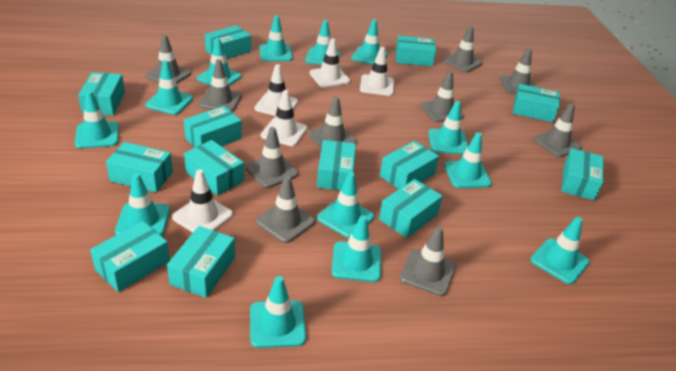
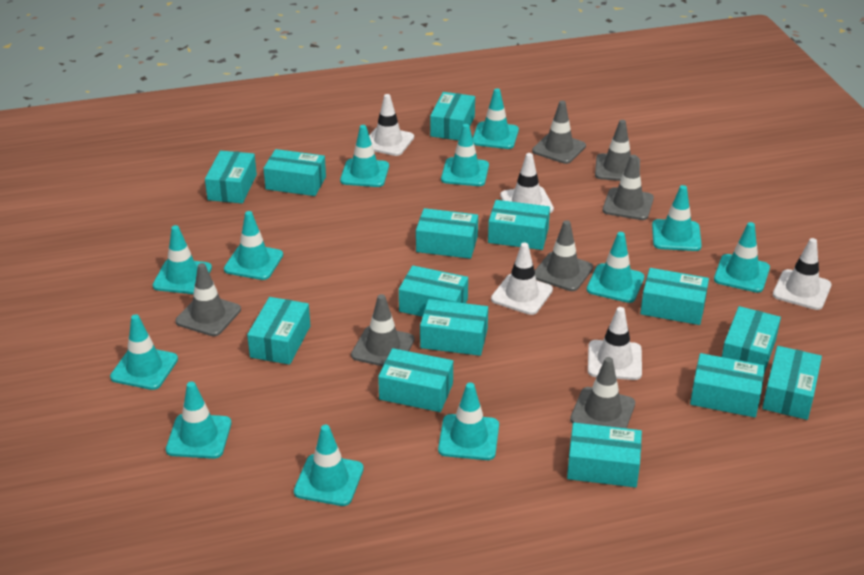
grey traffic cone: 10 -> 7
turquoise box: 13 -> 14
turquoise traffic cone: 13 -> 12

